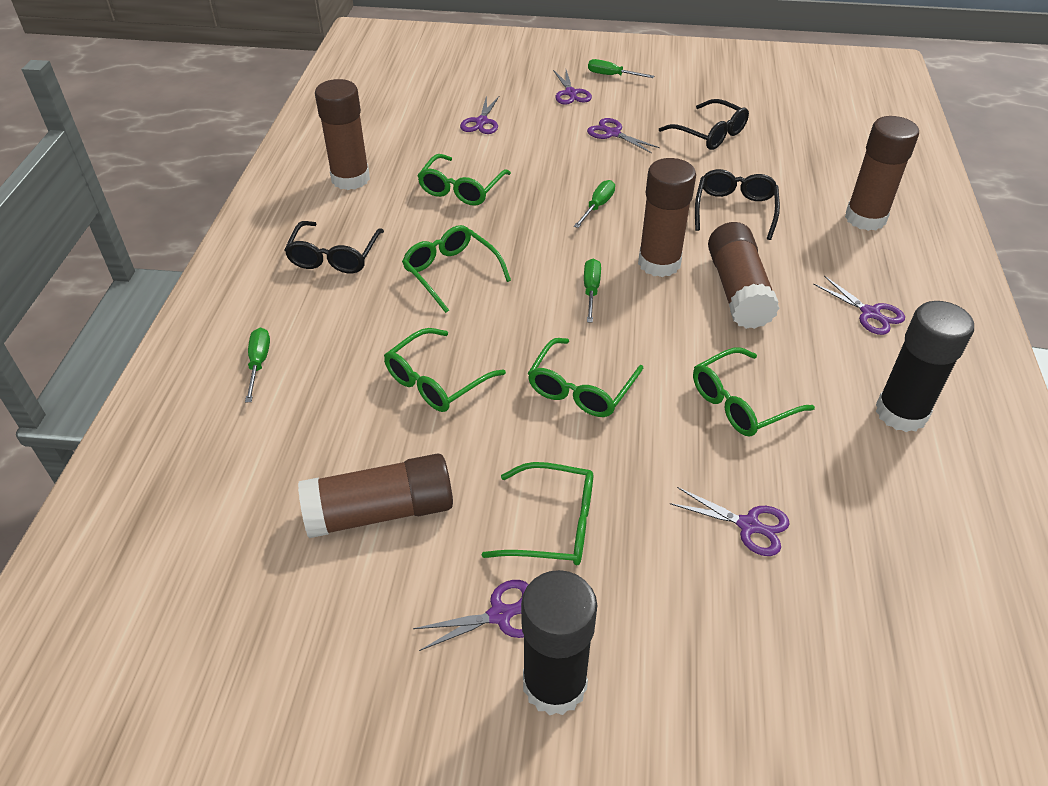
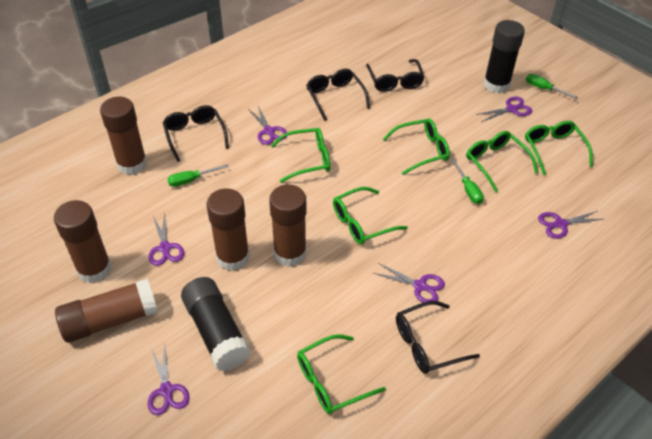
black glasses: 3 -> 4
green screwdriver: 4 -> 3

